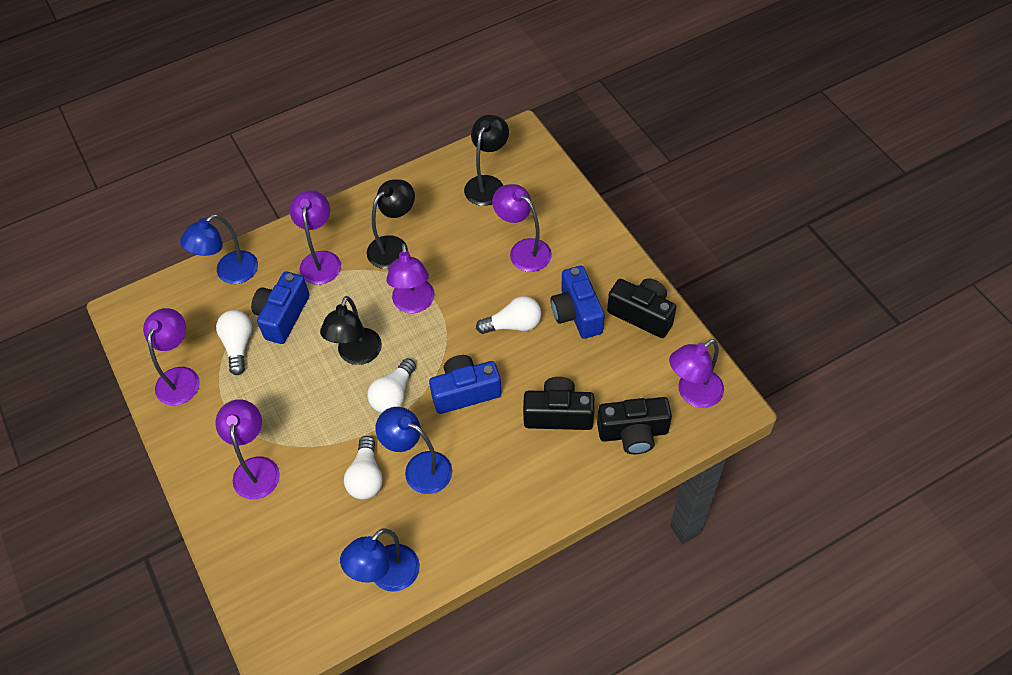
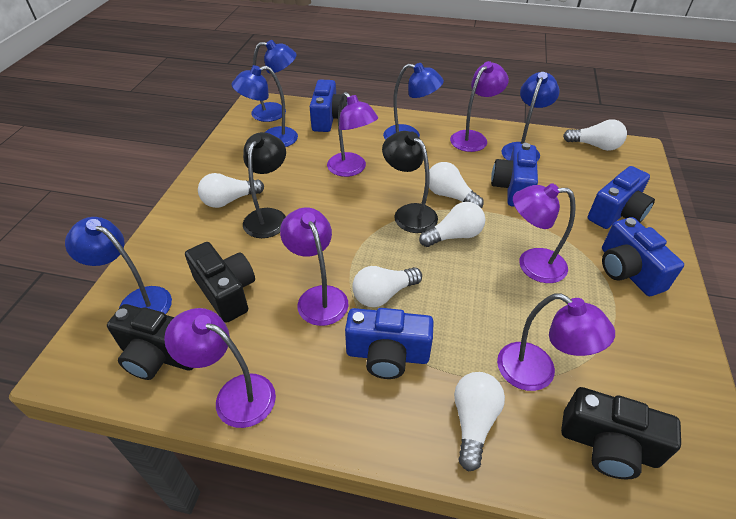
black lamp: 3 -> 2
blue camera: 3 -> 5
blue lamp: 3 -> 5
white light bulb: 4 -> 6

